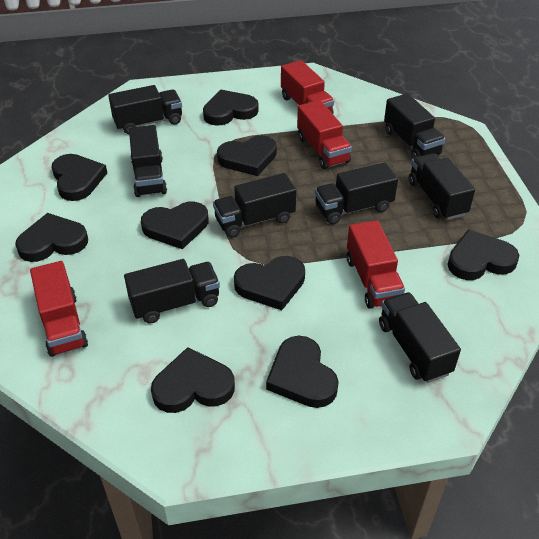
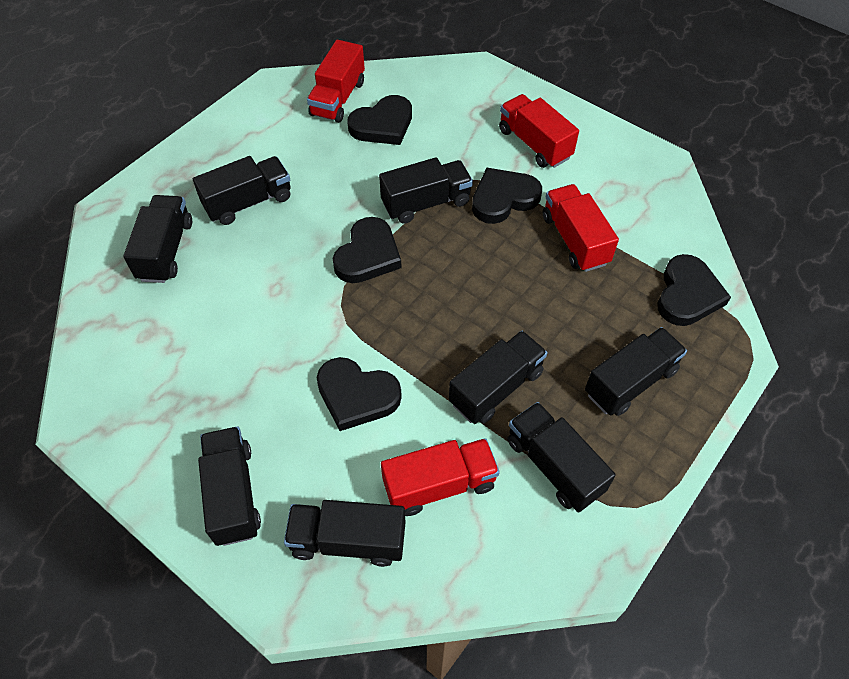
black heart: 9 -> 5

